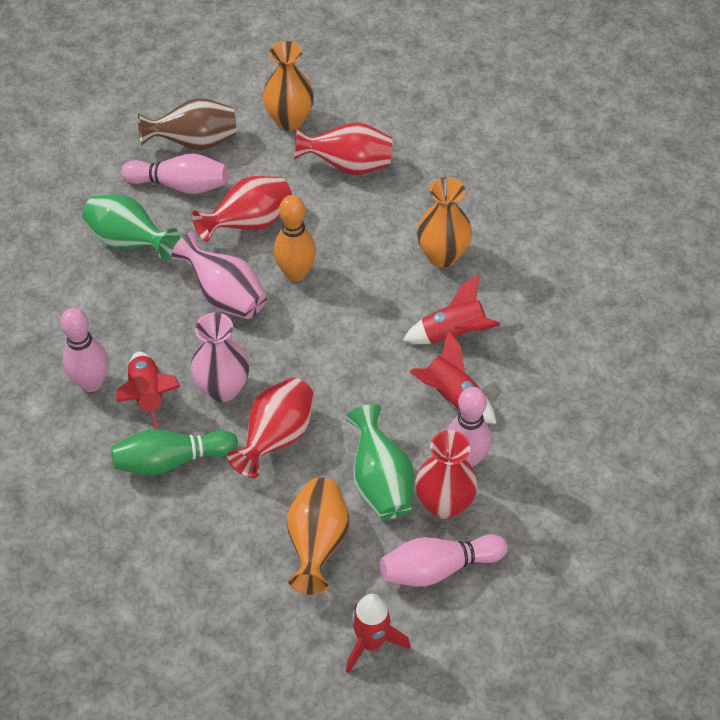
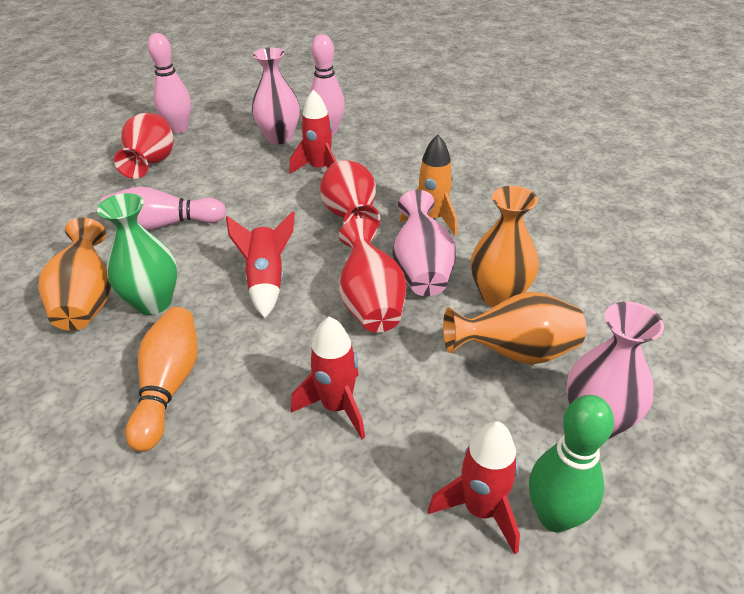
brown vase: 1 -> 0
green vase: 2 -> 1
orange rocket: 0 -> 1
pink bowling pin: 4 -> 3
pink vase: 2 -> 3
red vase: 4 -> 3

